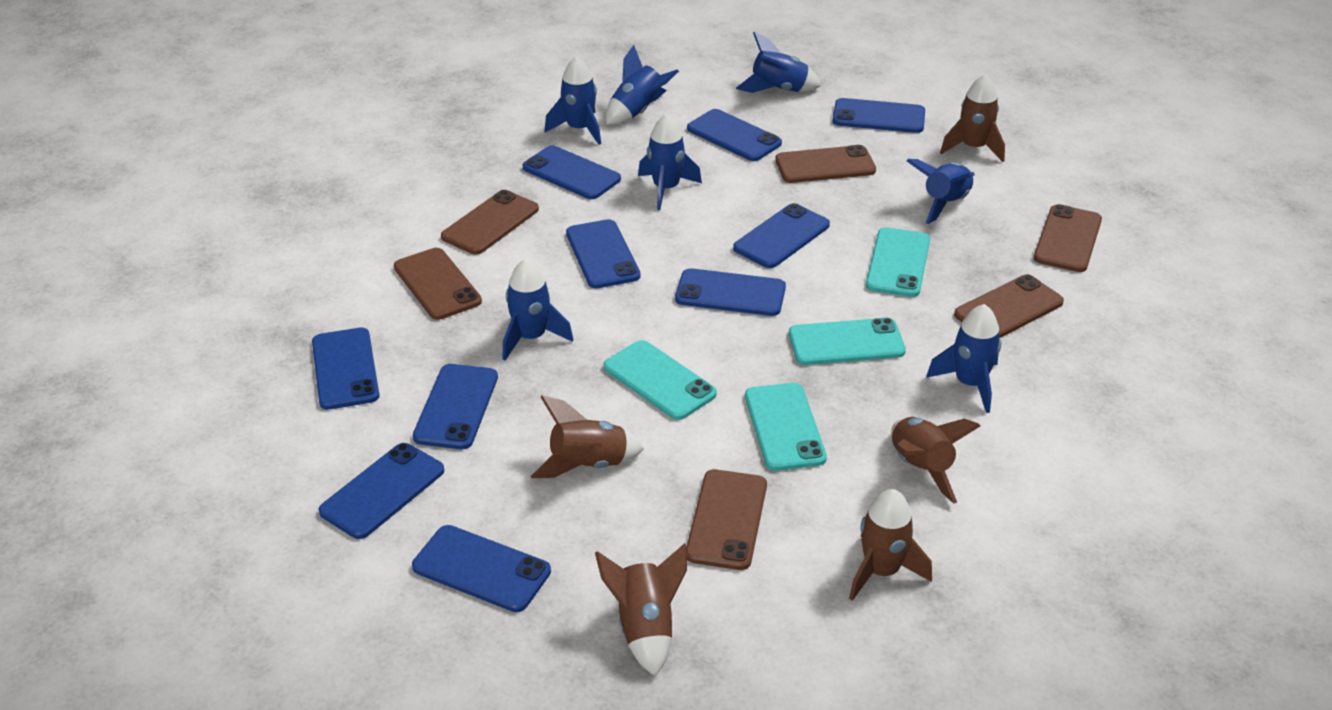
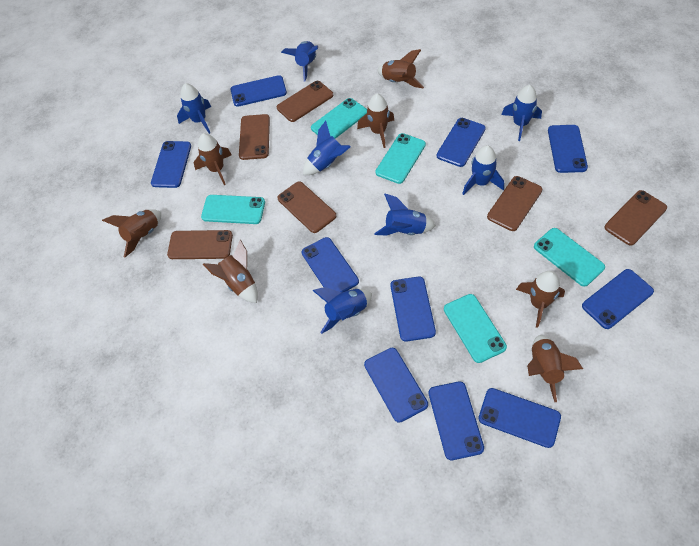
brown rocket: 5 -> 7
turquoise phone: 4 -> 5

